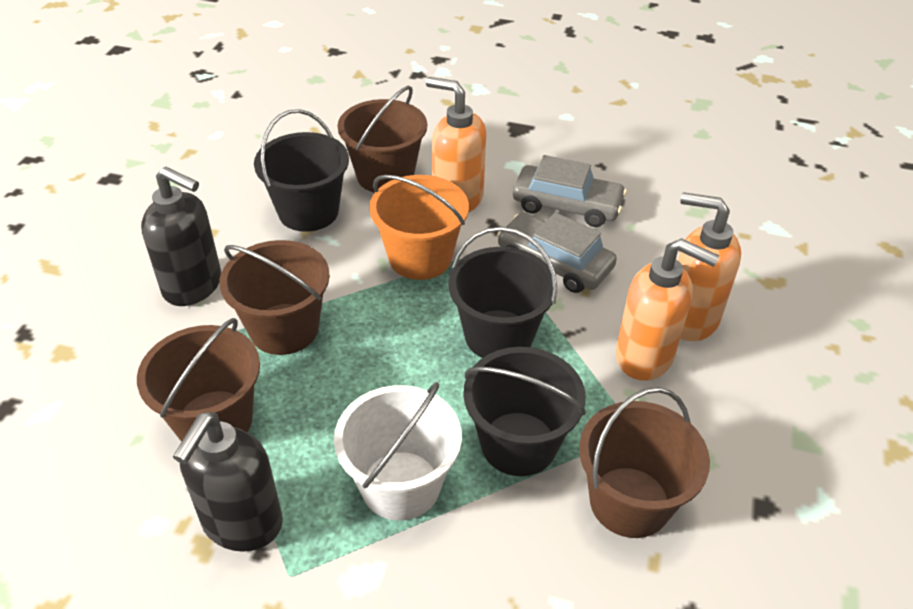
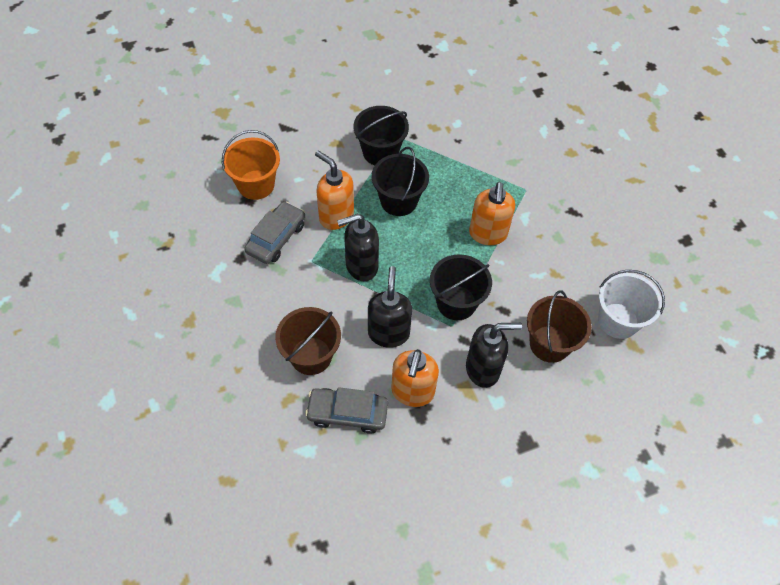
black soap dispenser: 2 -> 3
brown bucket: 4 -> 2

